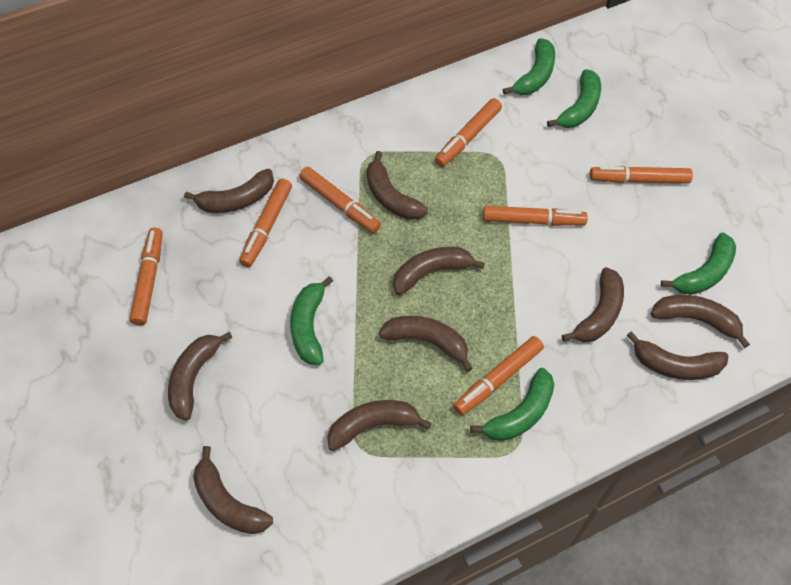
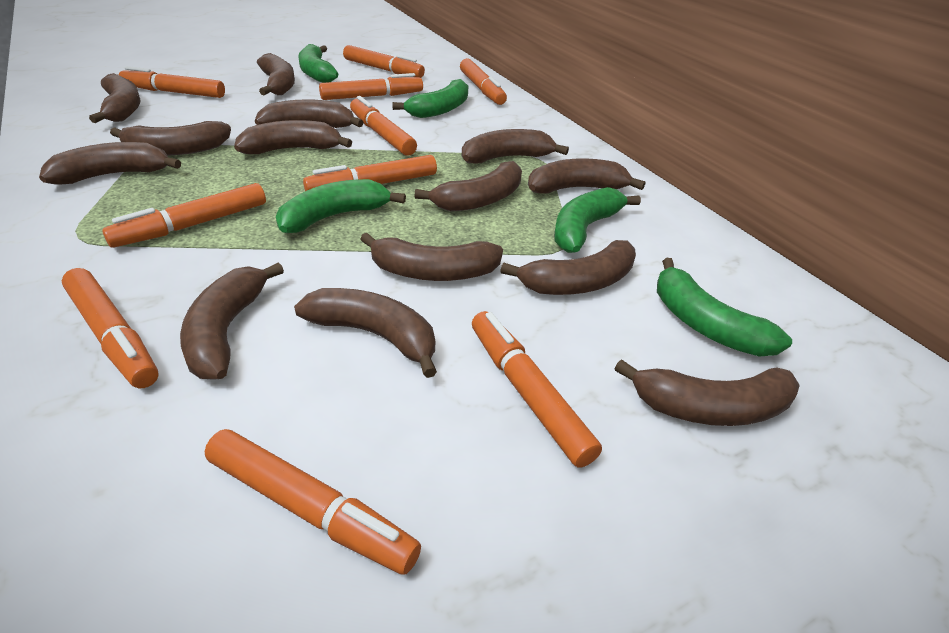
brown banana: 10 -> 14
orange marker: 7 -> 10

